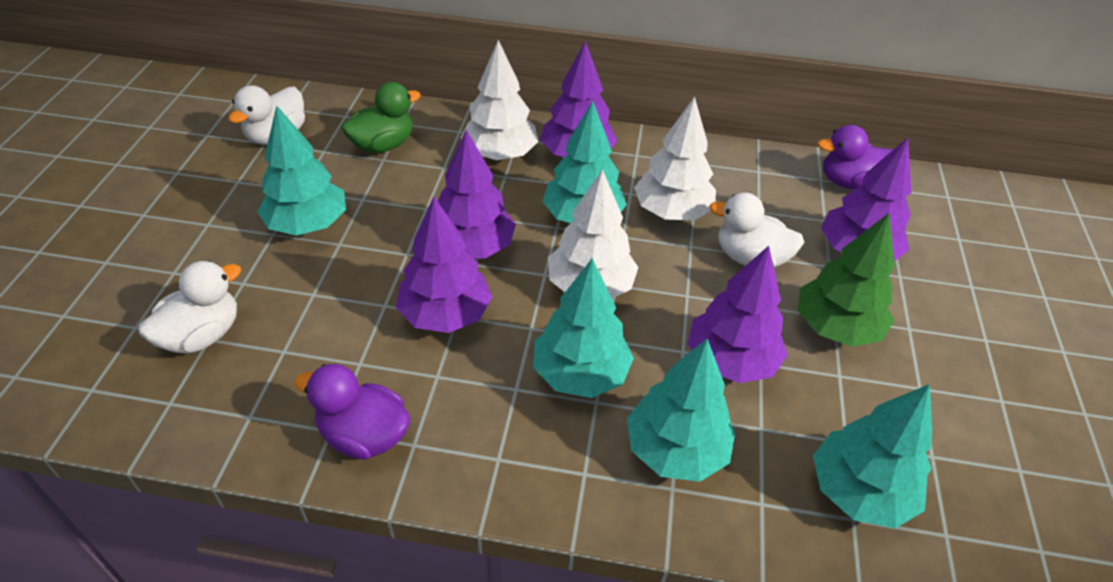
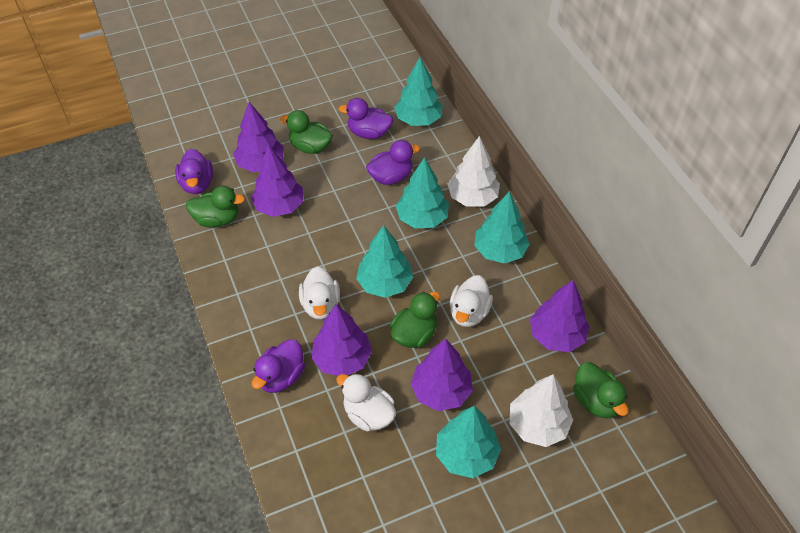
green duck: 1 -> 4
green tree: 1 -> 0
purple duck: 2 -> 4
white tree: 3 -> 2

